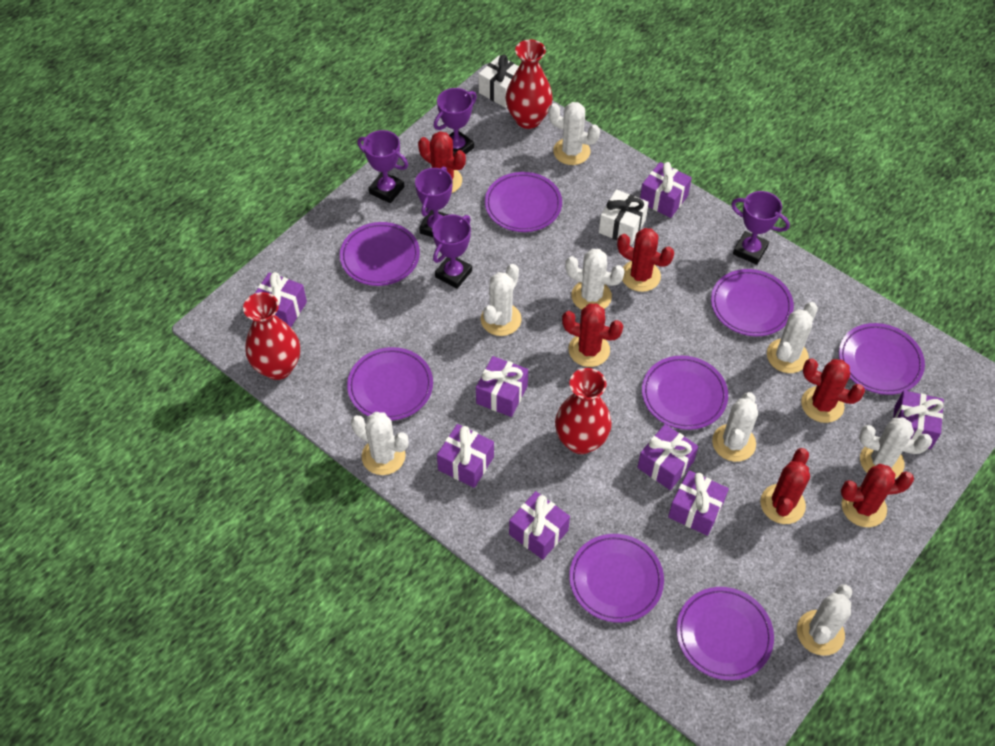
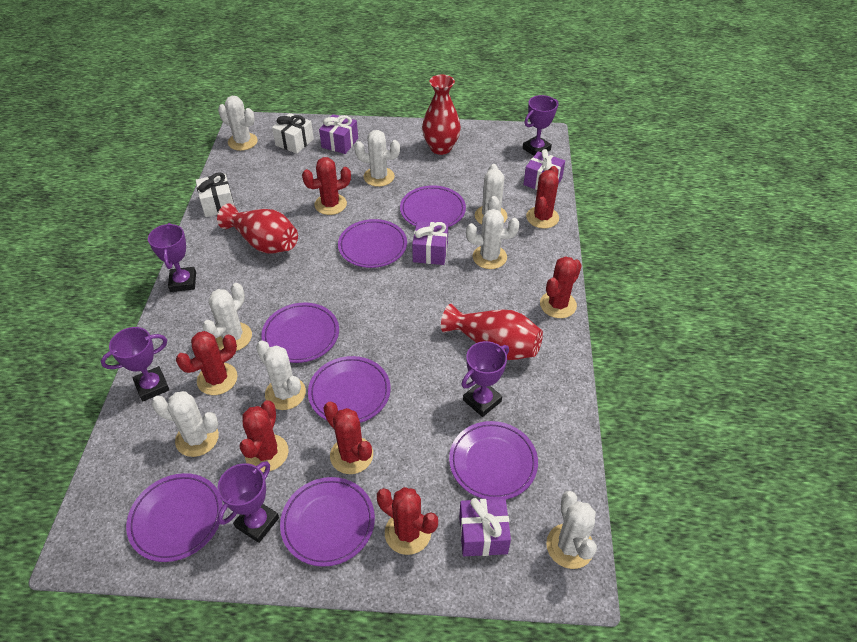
purple gift: 8 -> 4
purple plate: 8 -> 7
red cactus: 6 -> 7

